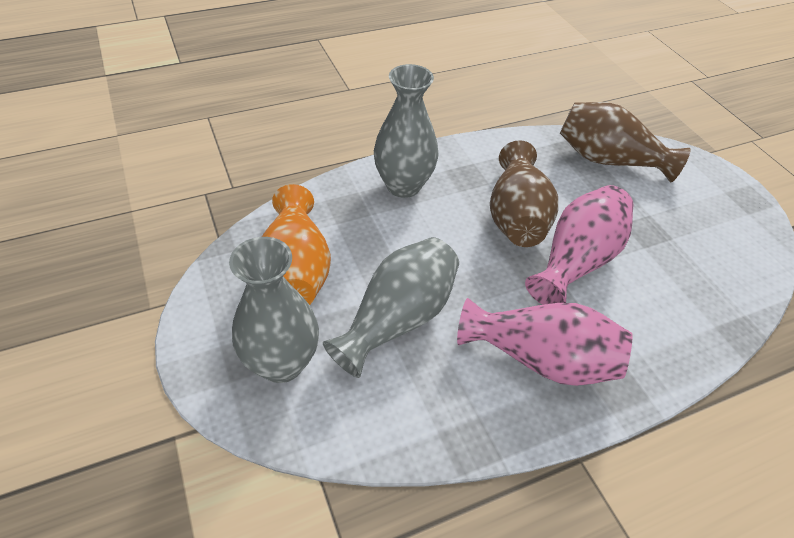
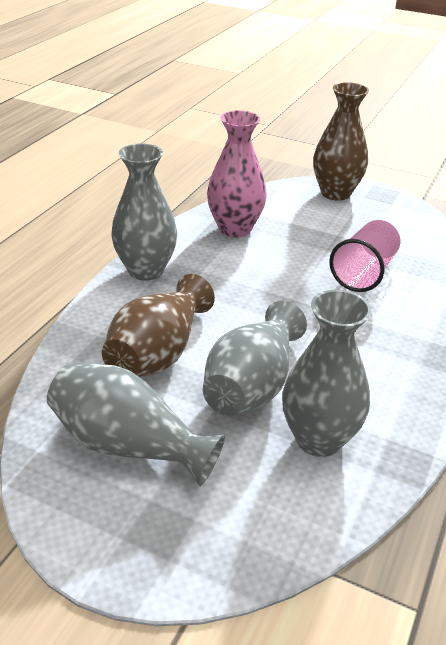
grey vase: 3 -> 4
orange vase: 1 -> 0
pink cup: 0 -> 1
pink vase: 2 -> 1

